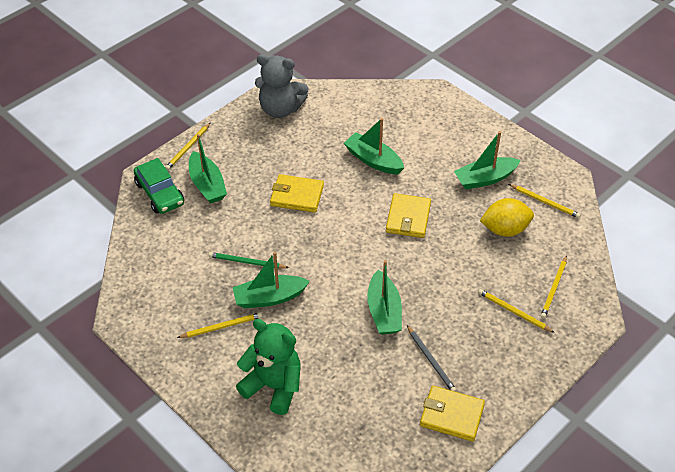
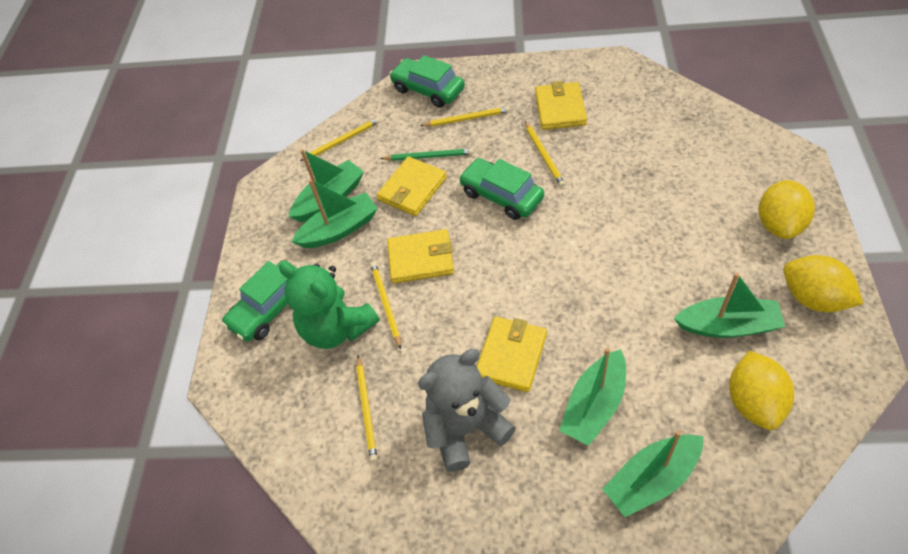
green car: 1 -> 3
grey pencil: 1 -> 0
yellow lemon: 1 -> 3
yellow wallet: 3 -> 4

